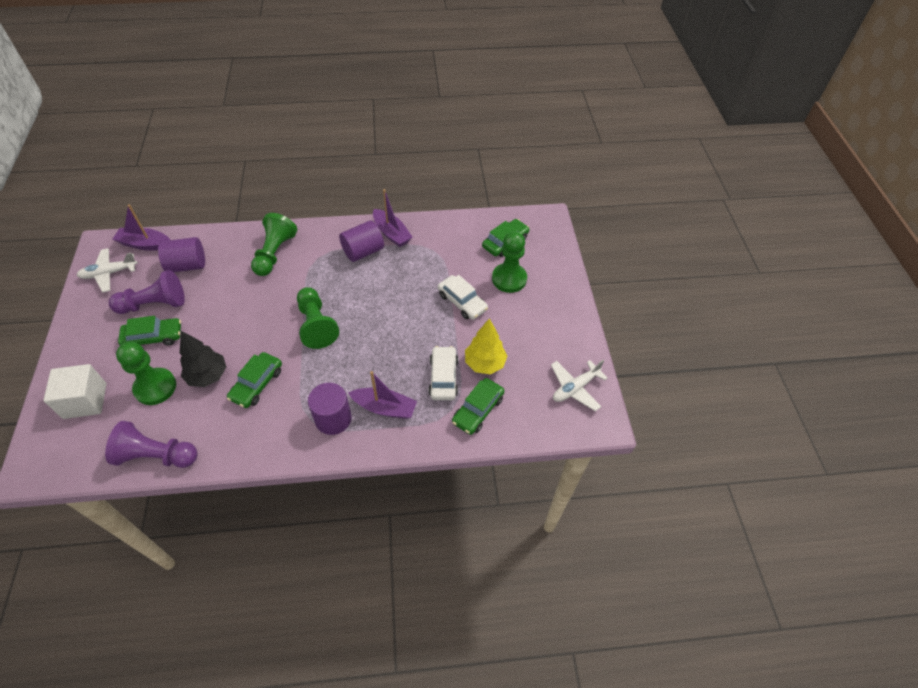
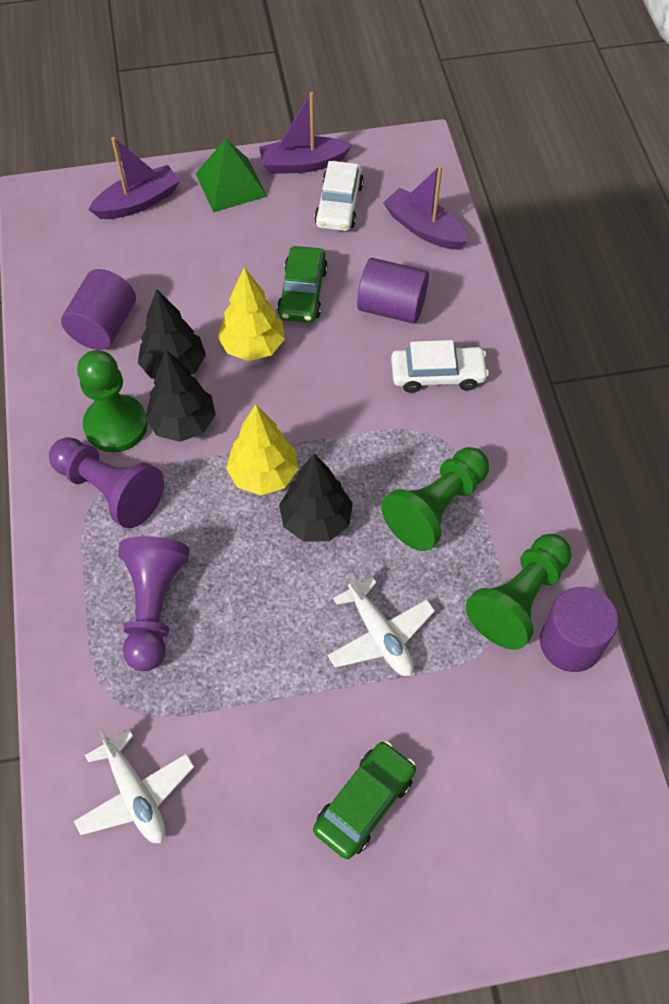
black tree: 1 -> 3
green car: 4 -> 2
green pawn: 4 -> 3
green pyramid: 0 -> 1
white cube: 1 -> 0
yellow tree: 1 -> 2

